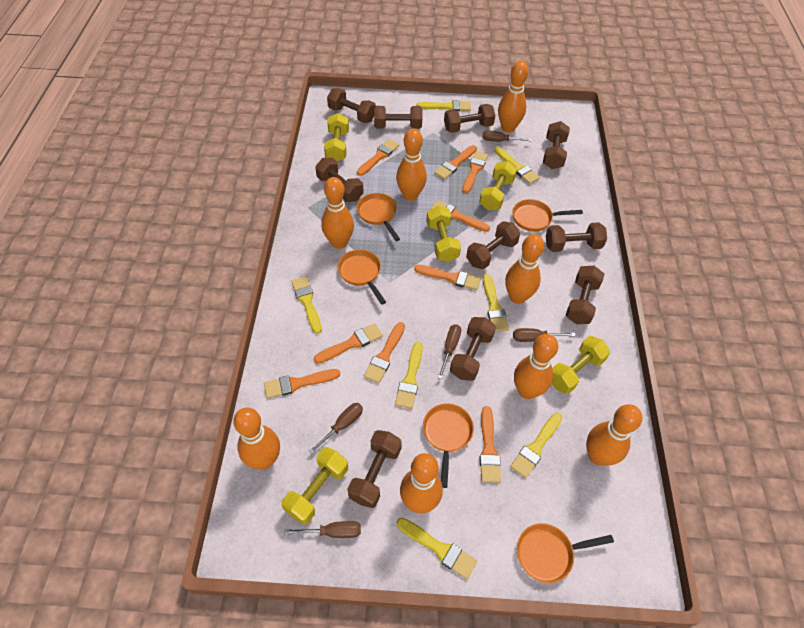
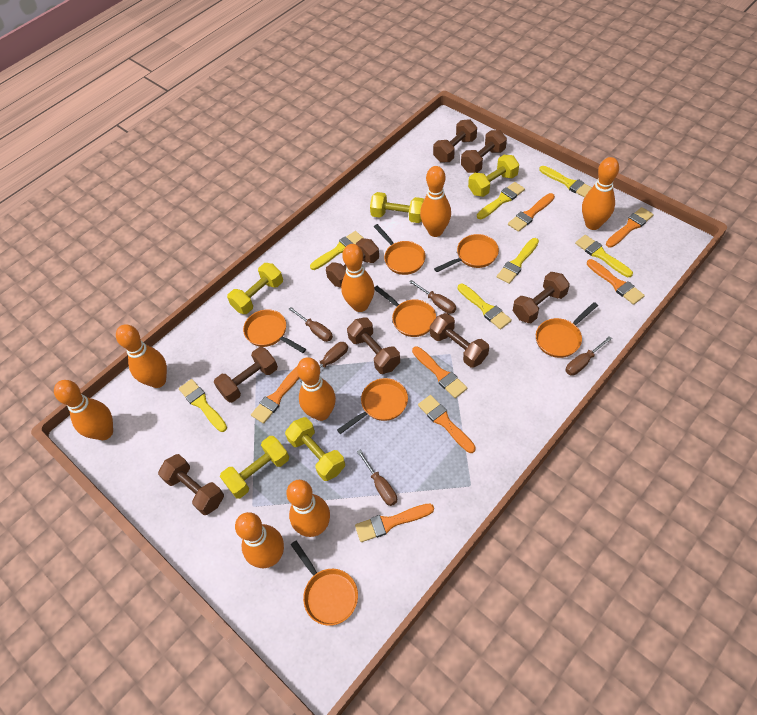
brown dumbbell: 10 -> 8
orange brush: 9 -> 7
orange pan: 5 -> 7

